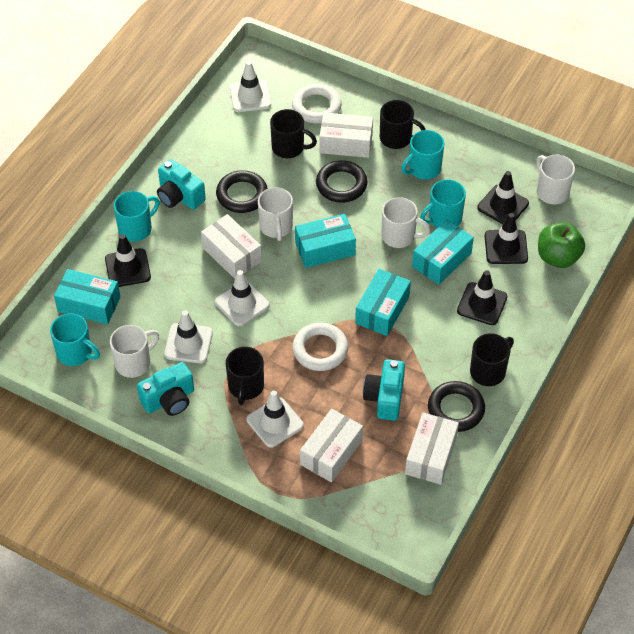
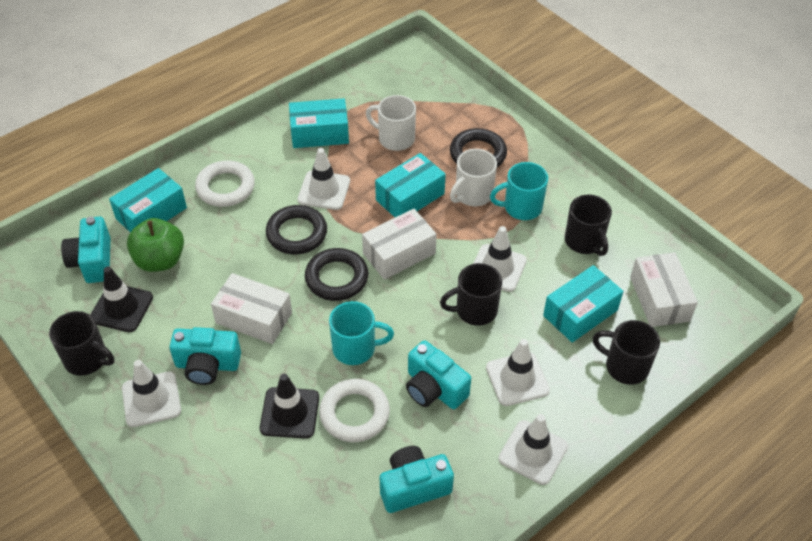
black traffic cone: 4 -> 2
turquoise camera: 3 -> 4
turquoise mug: 4 -> 2
white box: 4 -> 3
white mug: 4 -> 2
white traffic cone: 4 -> 5

